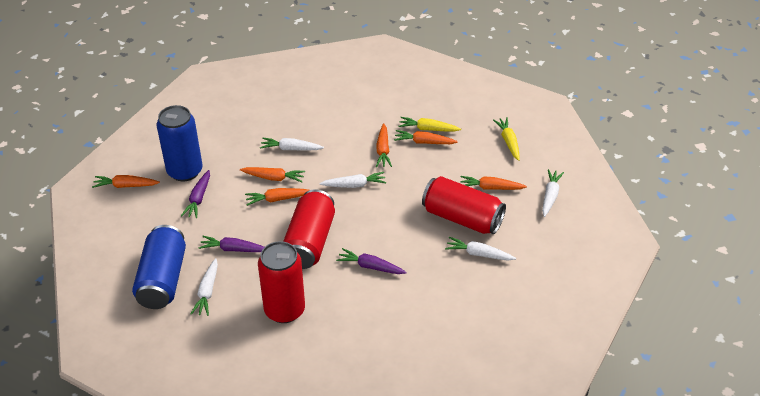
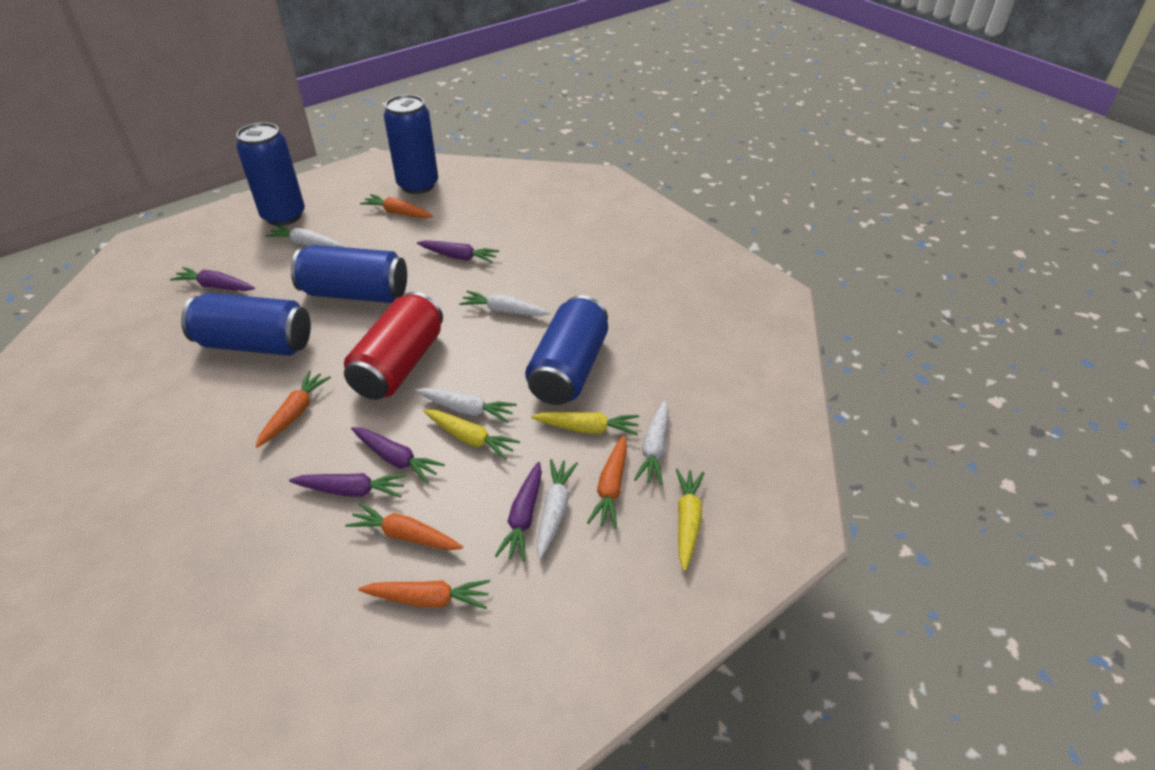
blue can: 2 -> 5
orange carrot: 6 -> 5
purple carrot: 3 -> 5
red can: 3 -> 1
yellow carrot: 2 -> 3

